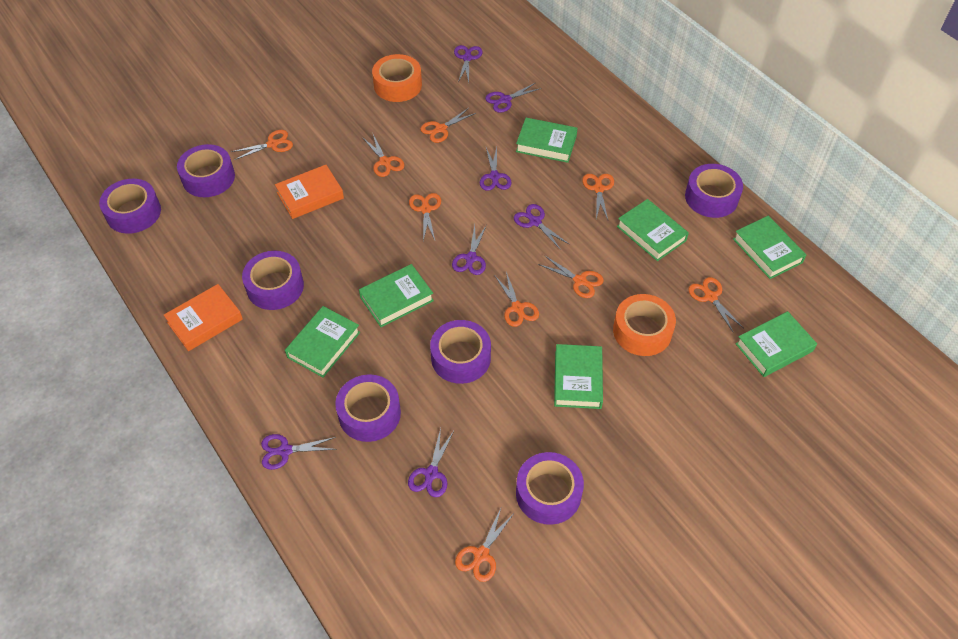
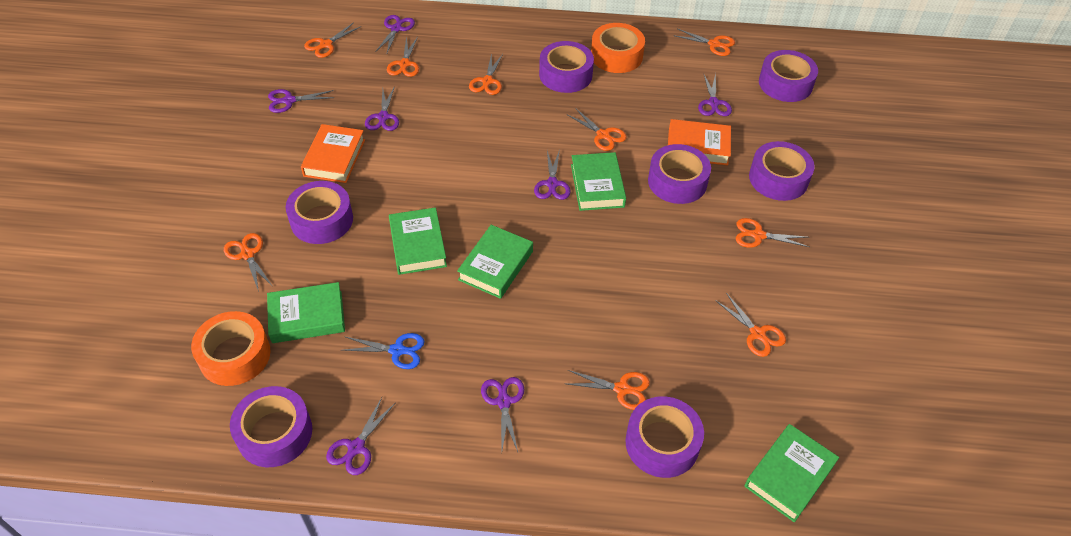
blue scissors: 0 -> 1
green book: 7 -> 5

